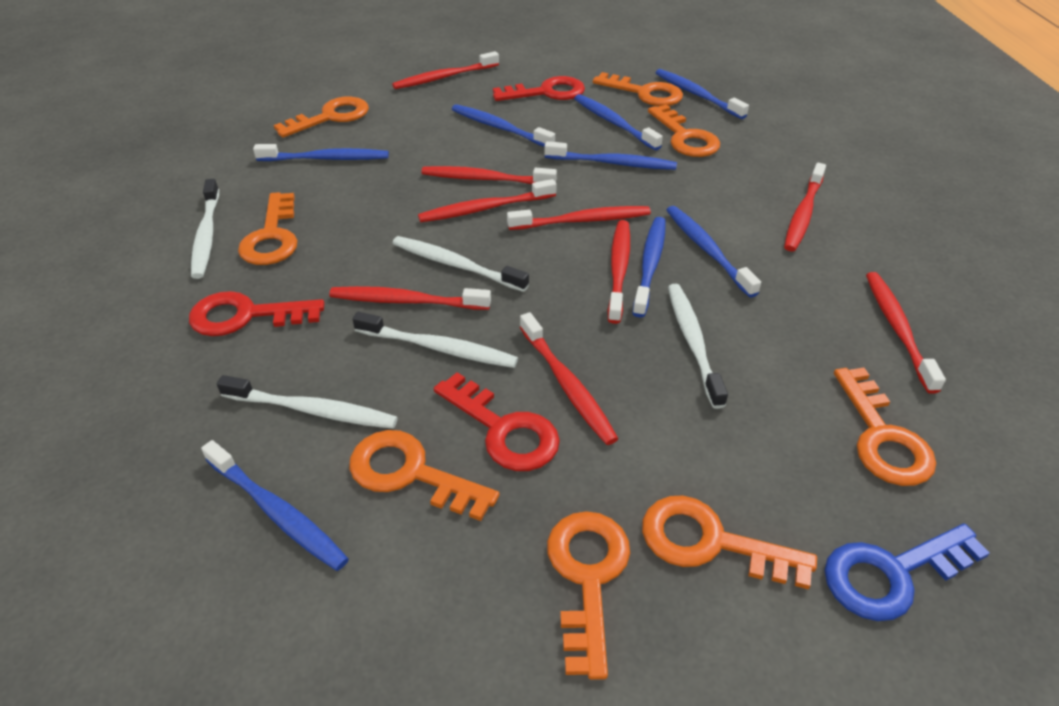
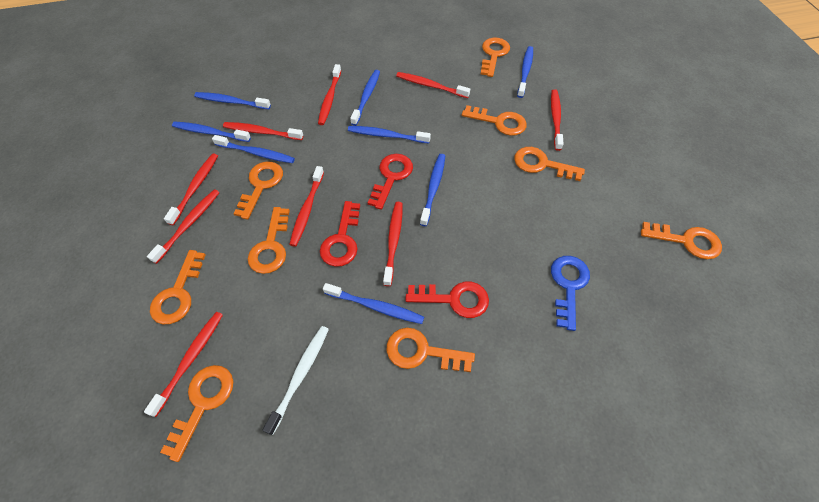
orange key: 8 -> 9
white toothbrush: 5 -> 1

